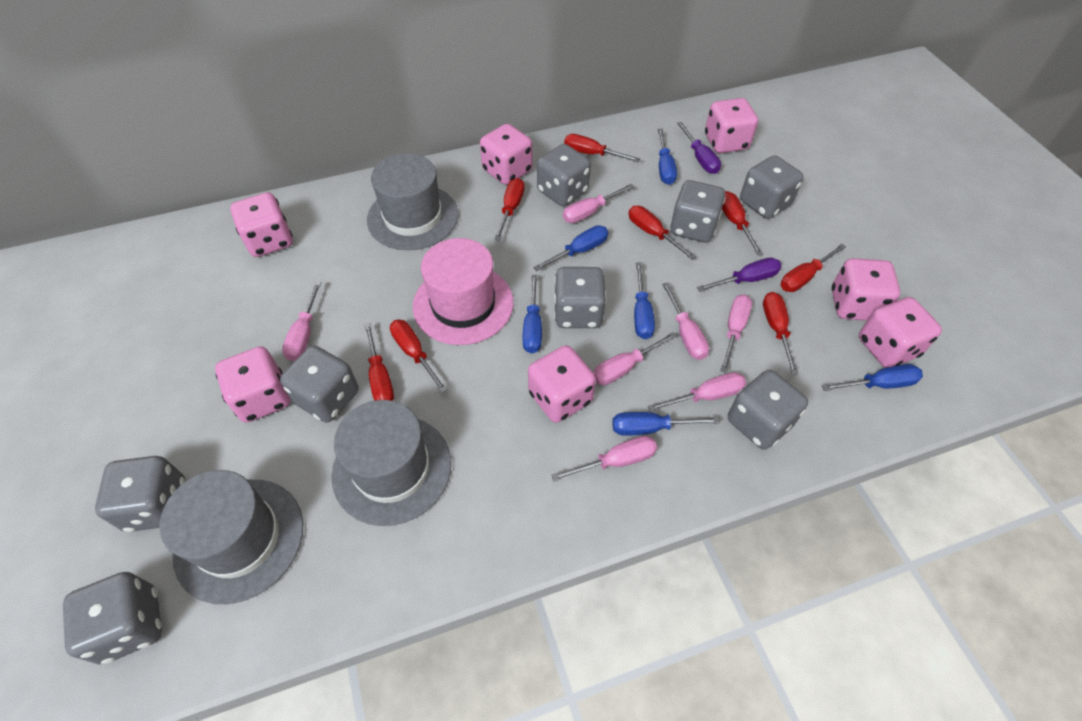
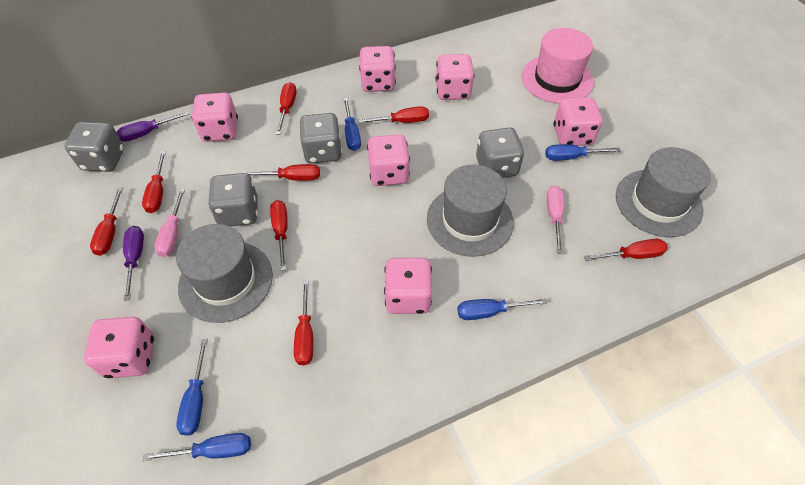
blue screwdriver: 6 -> 5
grey dice: 8 -> 4
pink screwdriver: 7 -> 2

